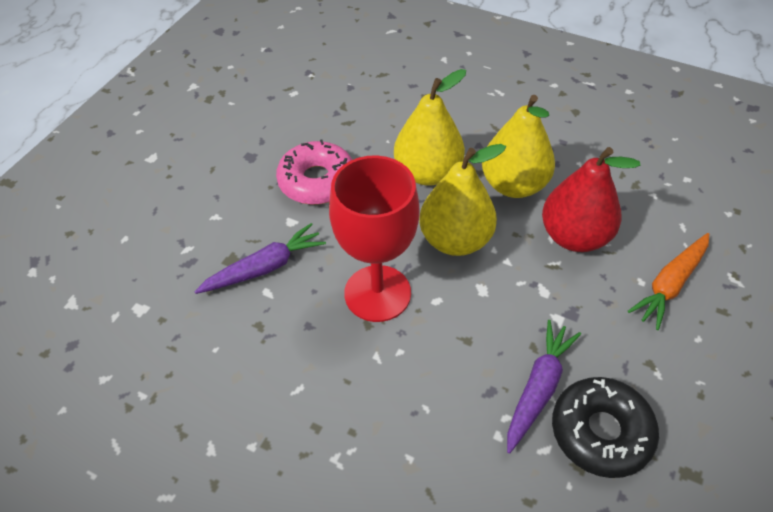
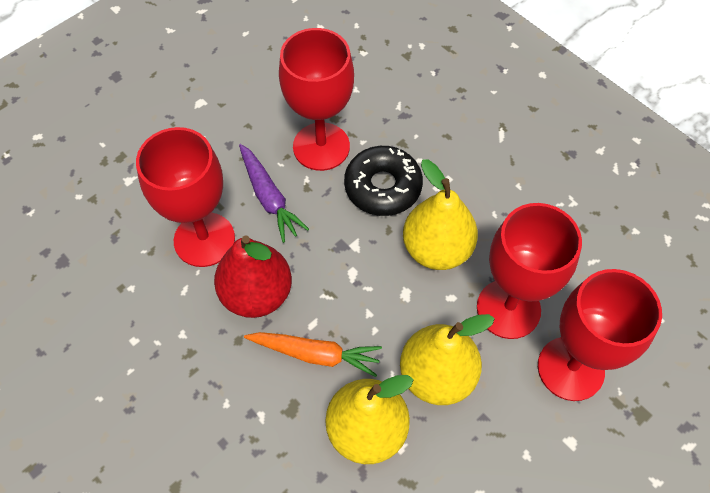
pink donut: 1 -> 0
purple carrot: 2 -> 1
red goblet: 1 -> 4

